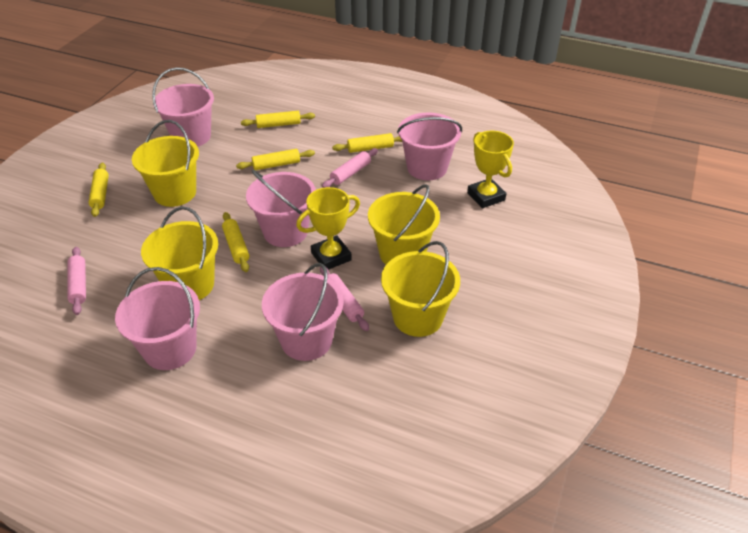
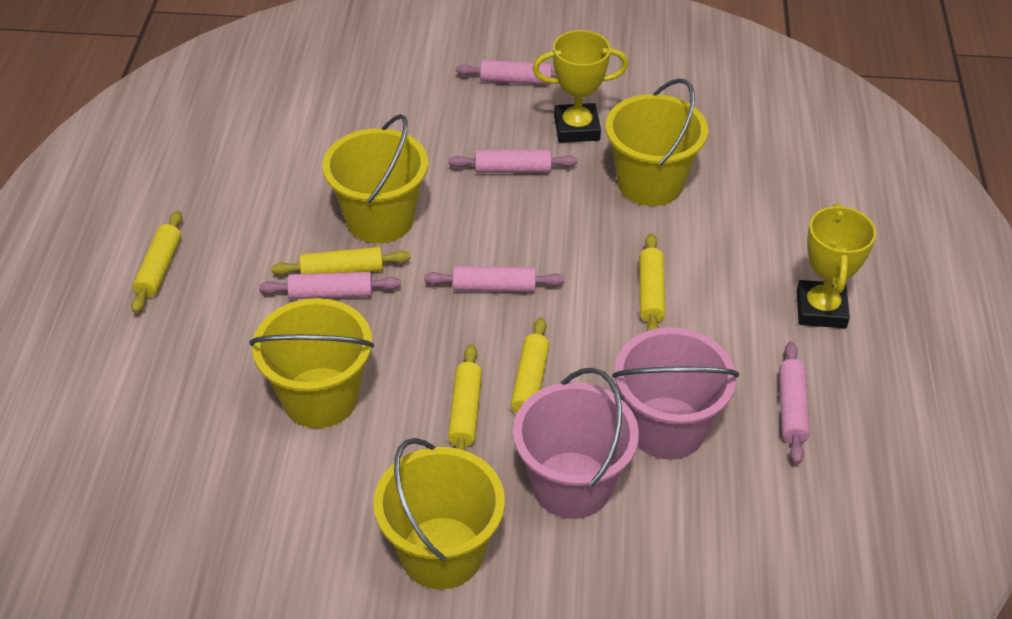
pink bucket: 5 -> 2
pink rolling pin: 3 -> 5

